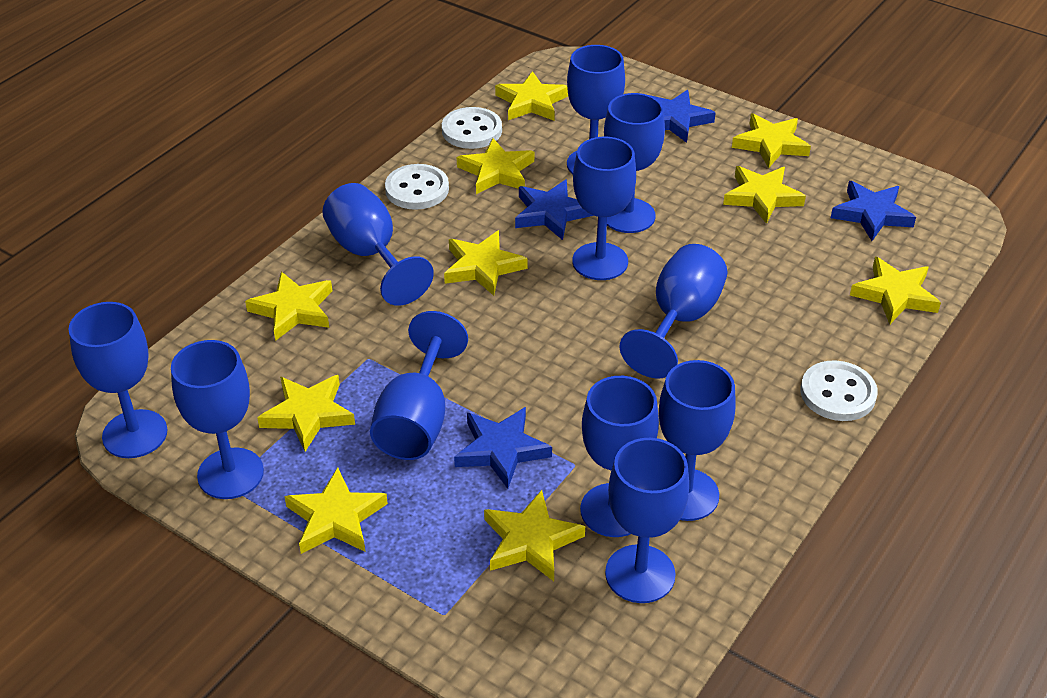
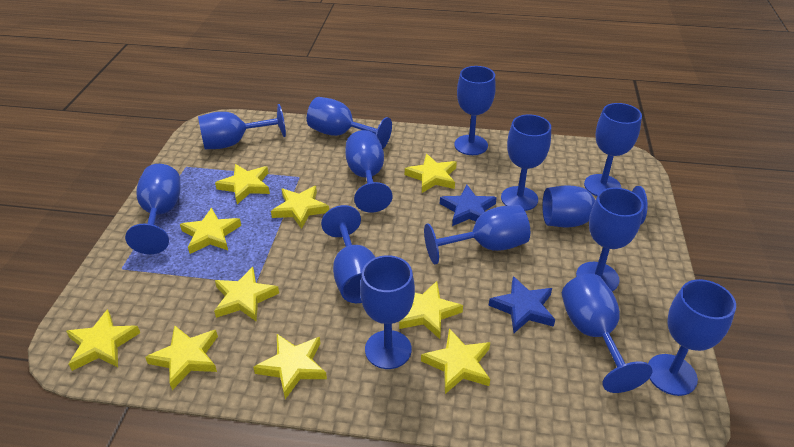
blue goblet: 11 -> 14
blue star: 4 -> 2
white button: 3 -> 0

